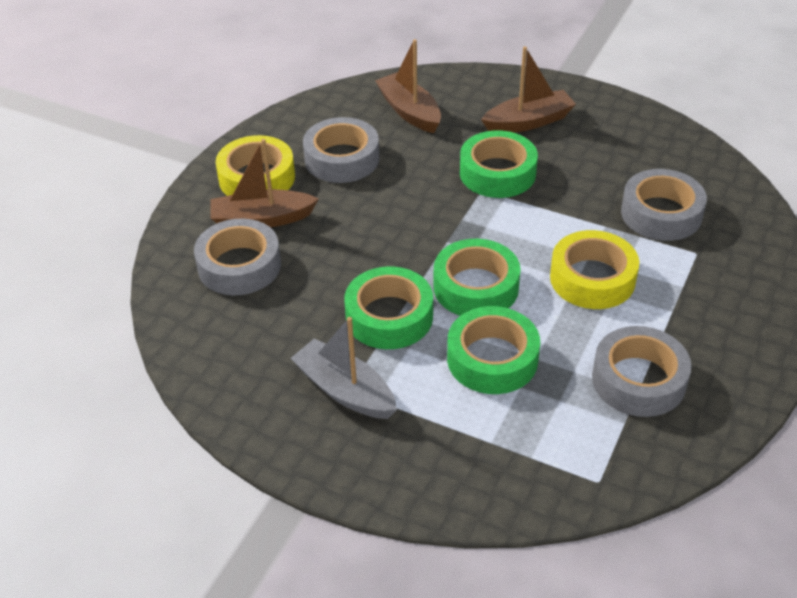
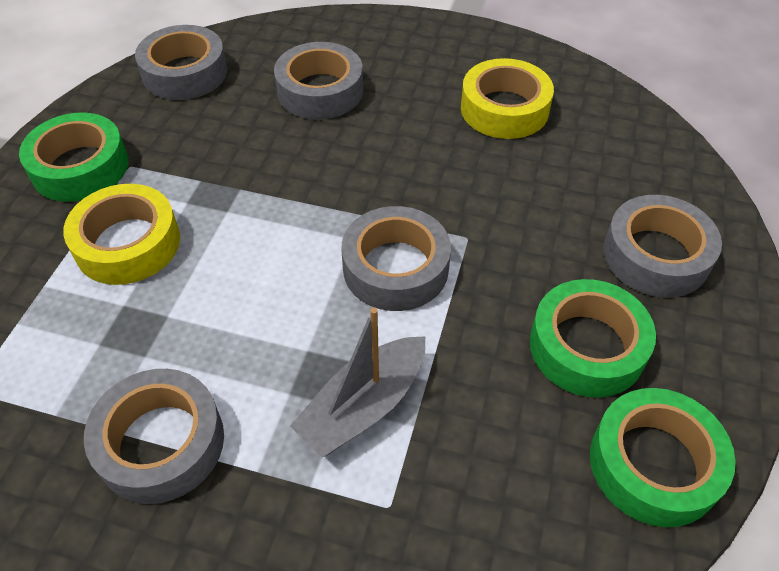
brown boat: 3 -> 0
green tape: 4 -> 3
grey tape: 4 -> 5

